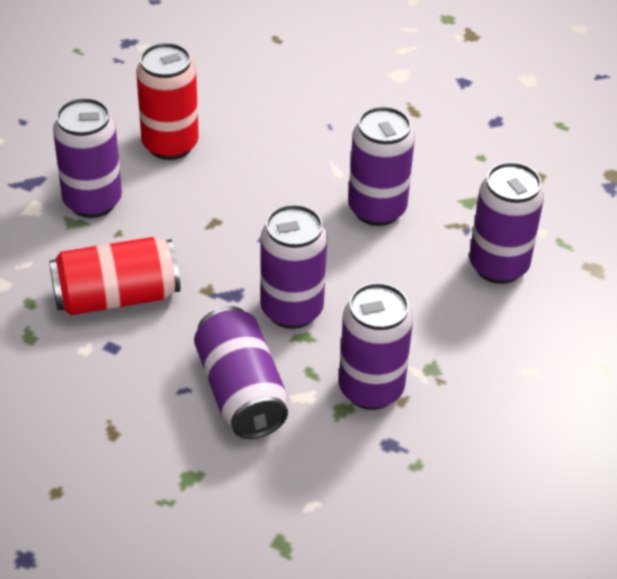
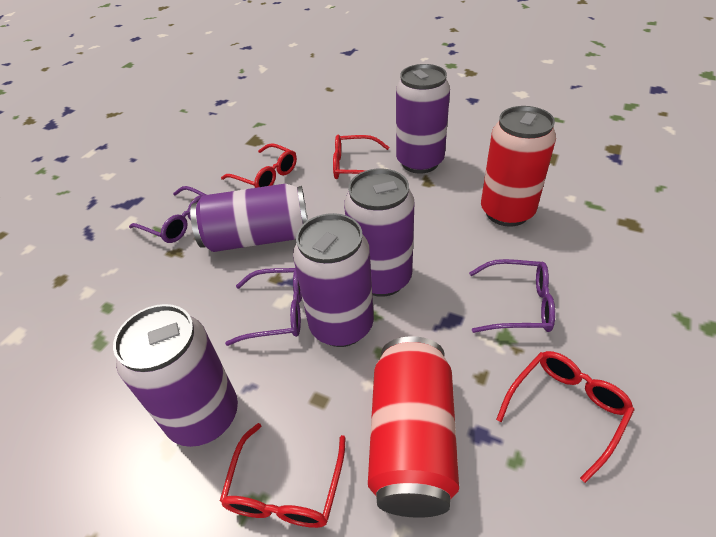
purple can: 6 -> 5
purple glasses: 0 -> 3
red glasses: 0 -> 4

